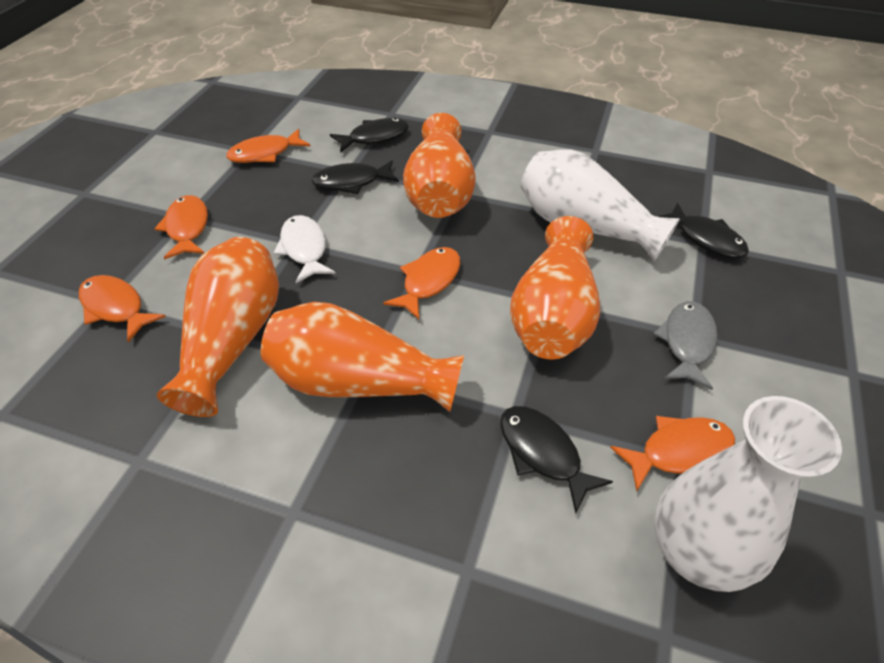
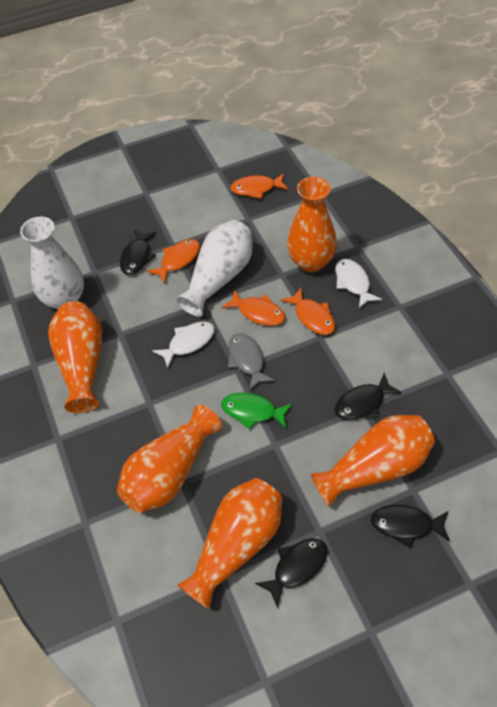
green fish: 0 -> 1
orange fish: 5 -> 4
orange vase: 4 -> 5
white fish: 1 -> 2

